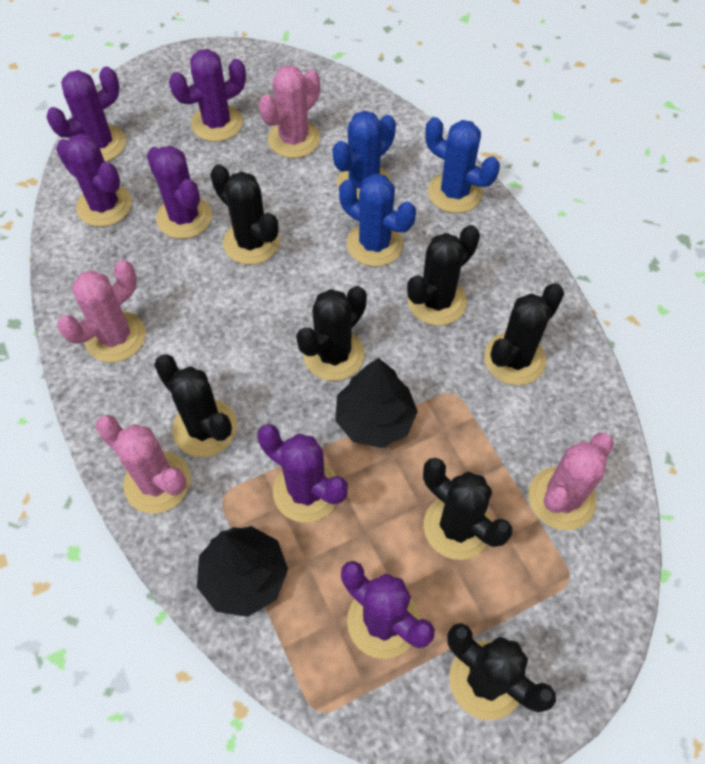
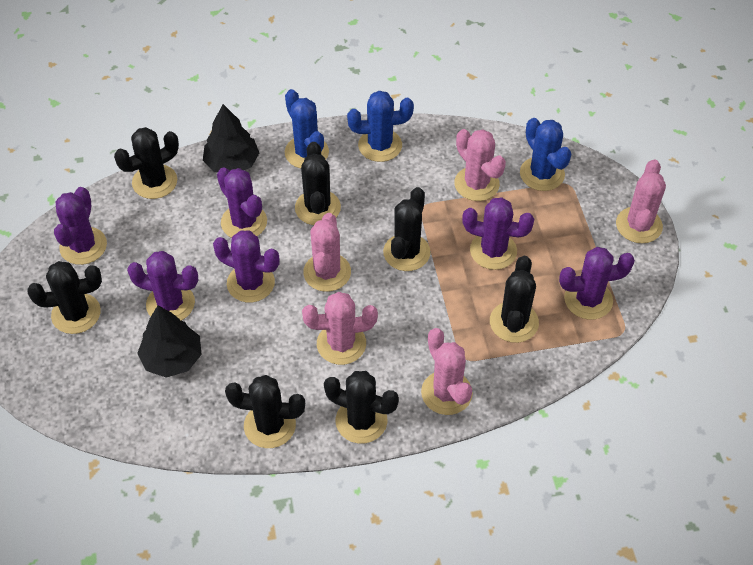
pink cactus: 4 -> 5

